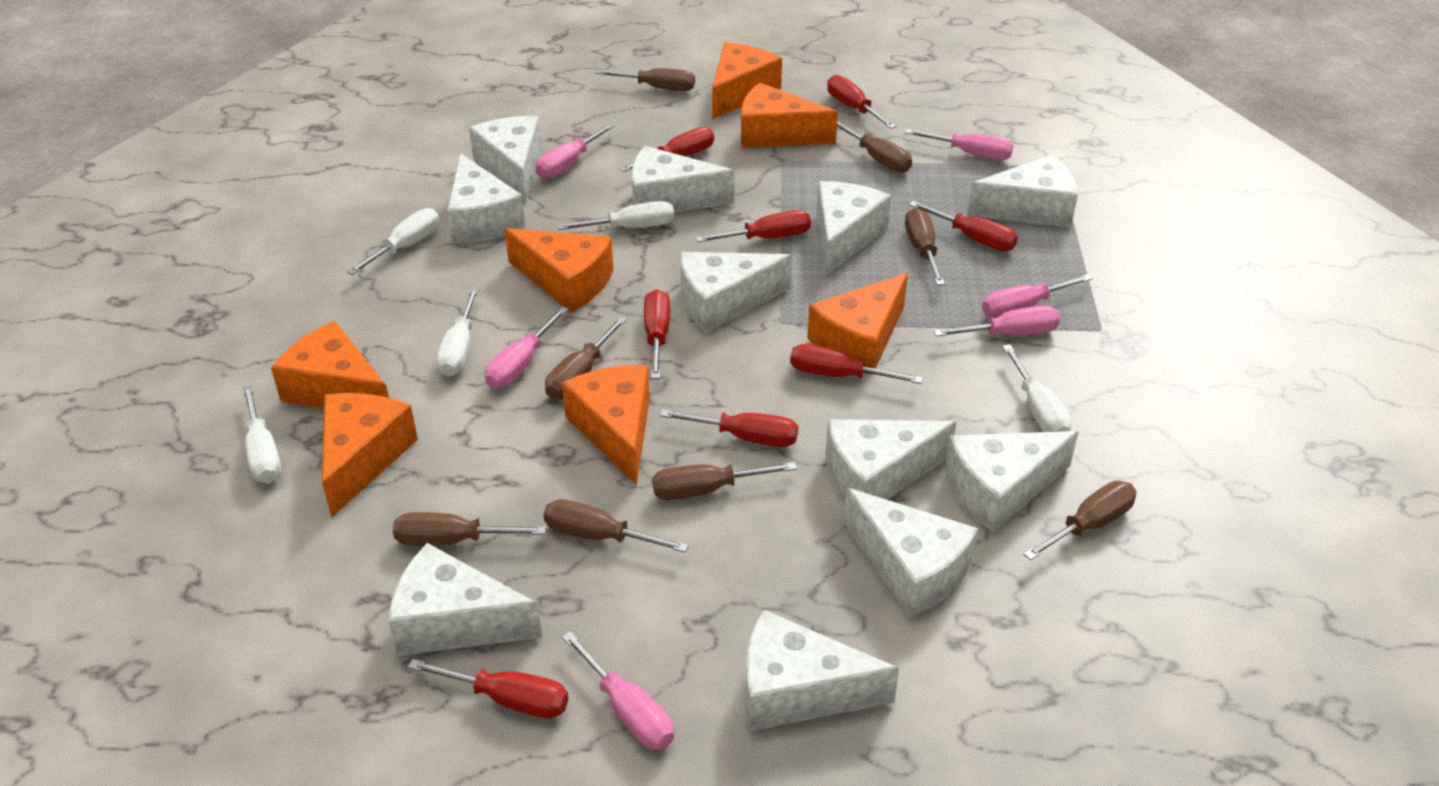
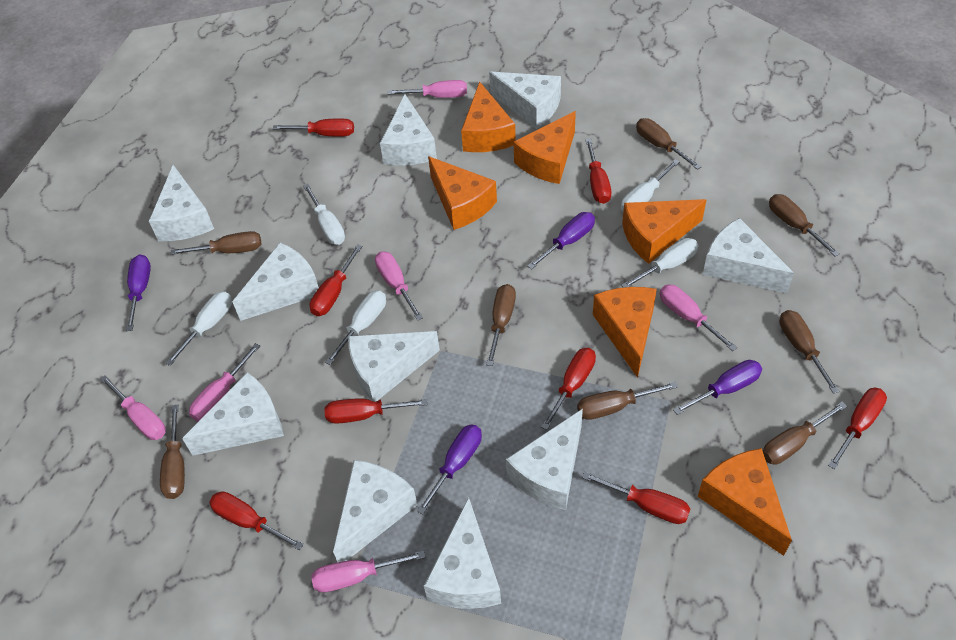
orange cheese: 7 -> 6
purple screwdriver: 0 -> 4
white cheese: 11 -> 10

